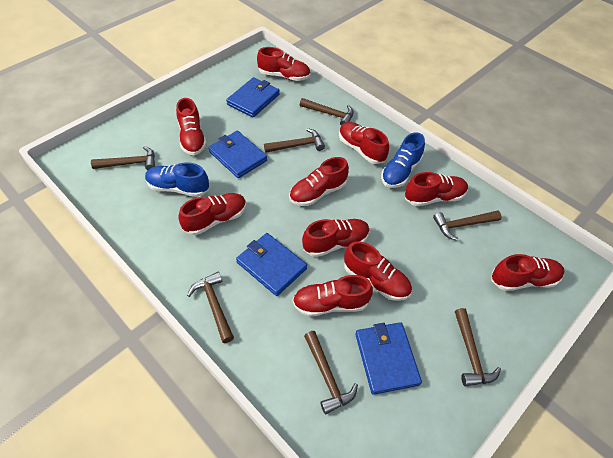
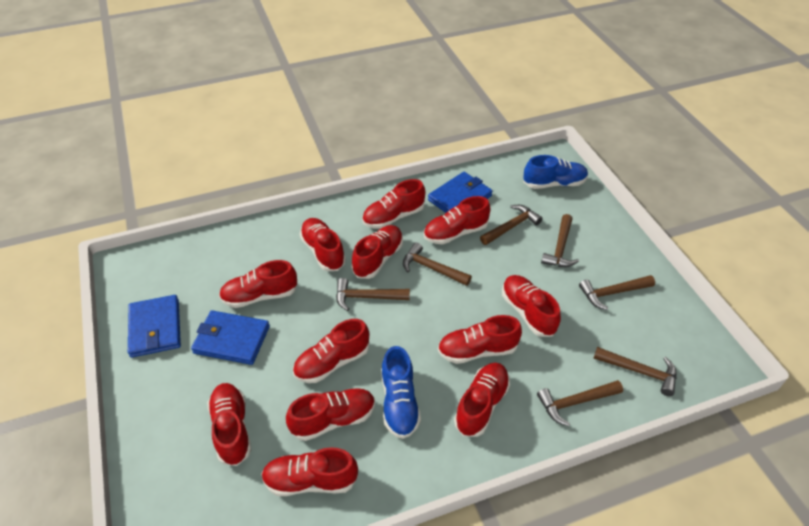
blue wallet: 4 -> 3
red shoe: 10 -> 12

